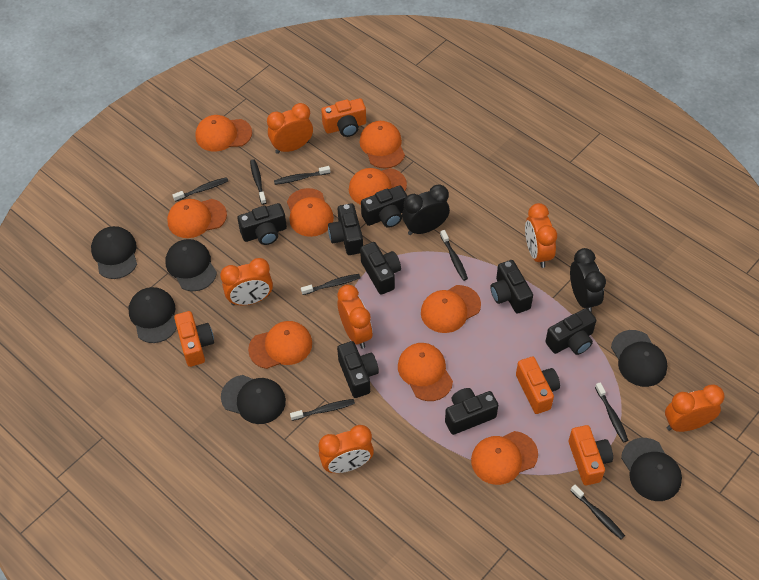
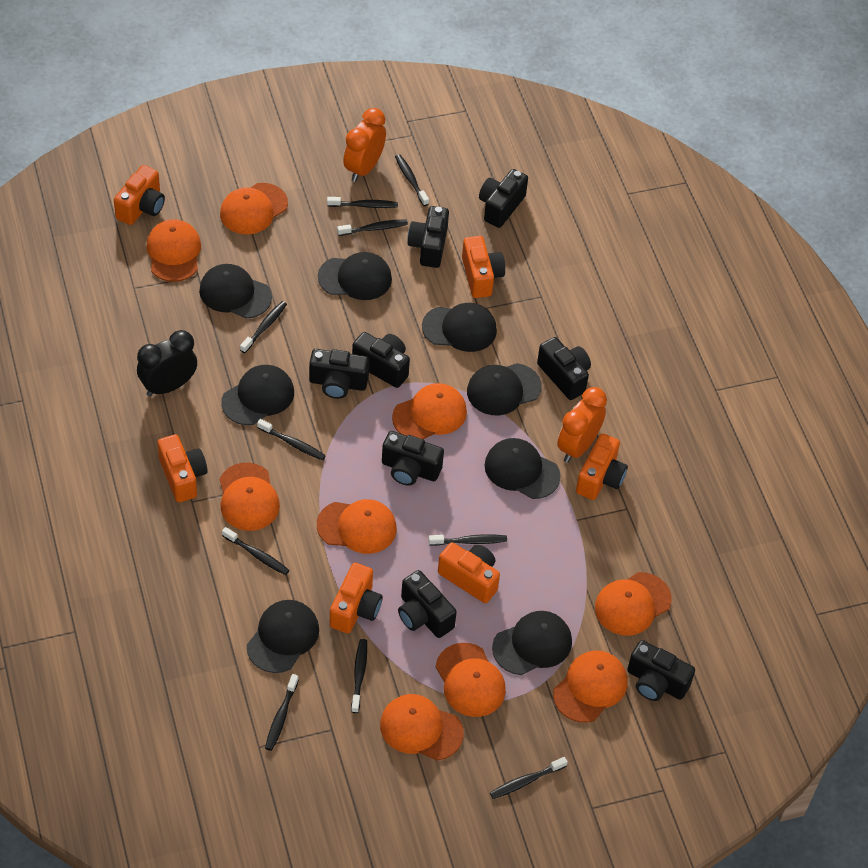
black cap: 6 -> 8
black clock: 2 -> 1
black toothbrush: 8 -> 10
orange camera: 4 -> 6
orange clock: 6 -> 2

